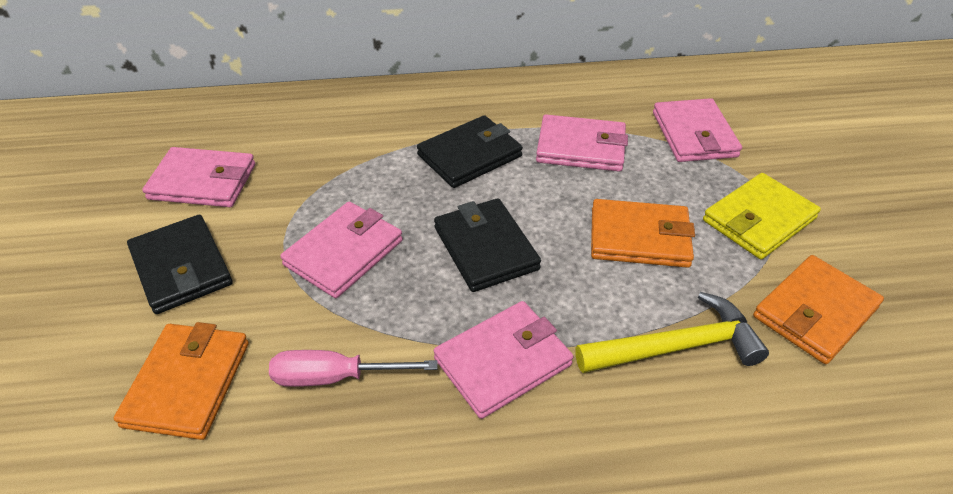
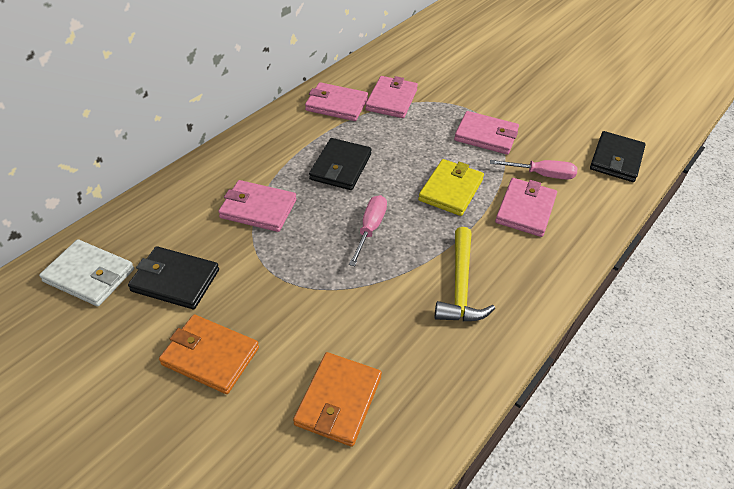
orange wallet: 3 -> 2
pink screwdriver: 1 -> 2
white wallet: 0 -> 1

